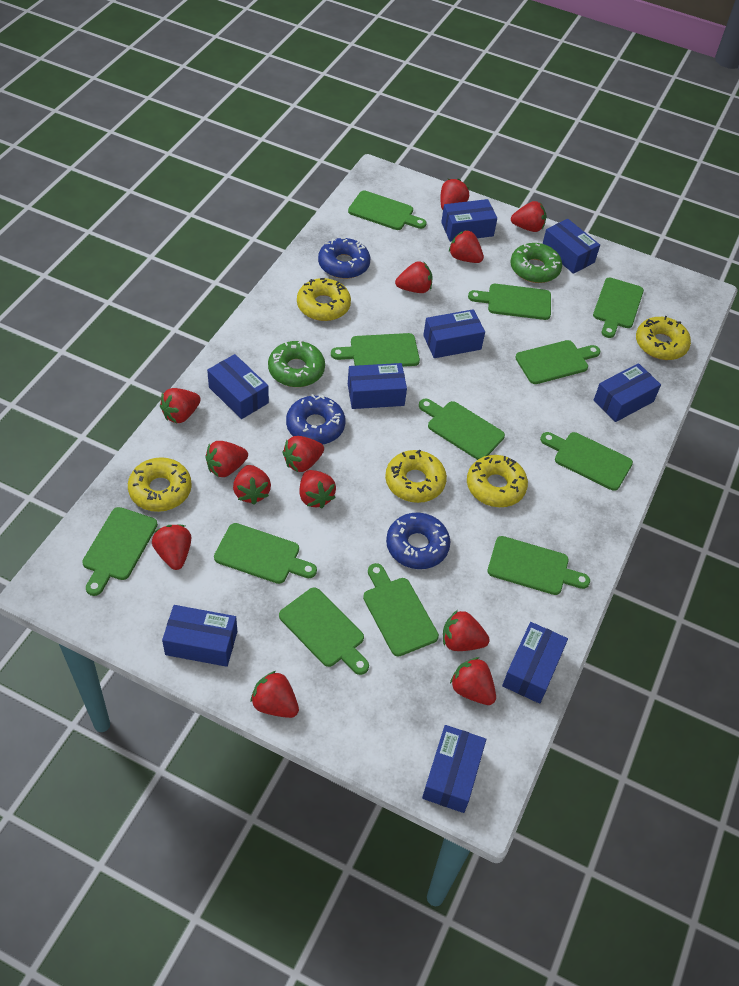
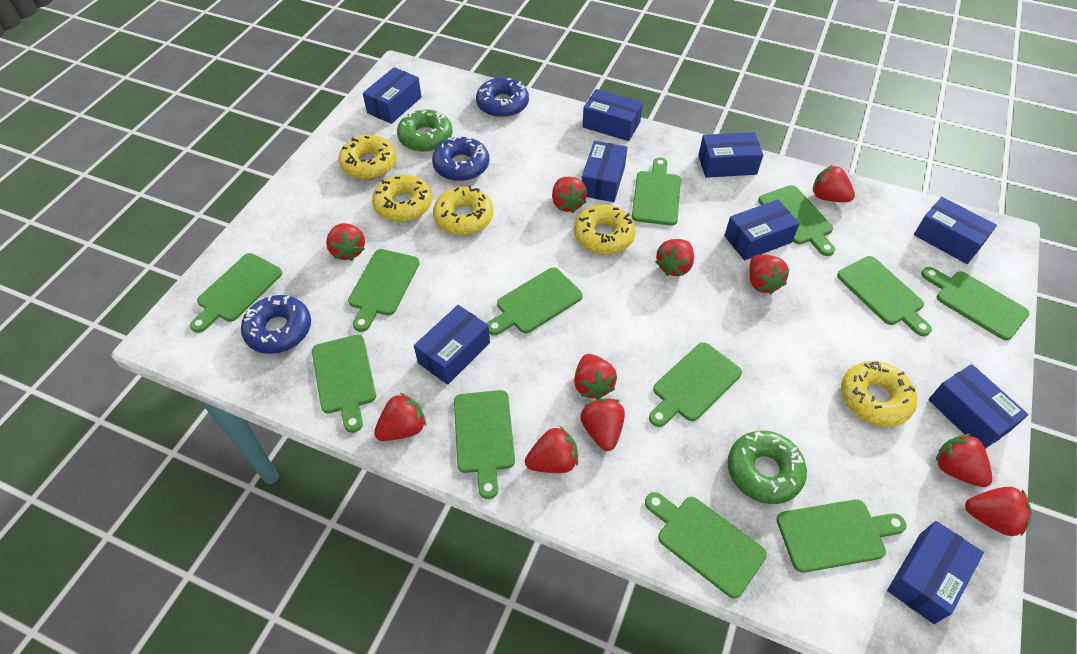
red strawberry: 13 -> 11

